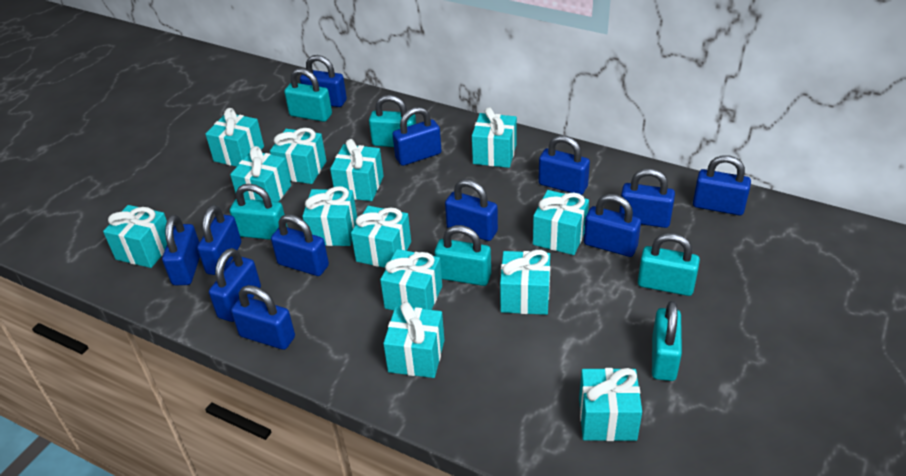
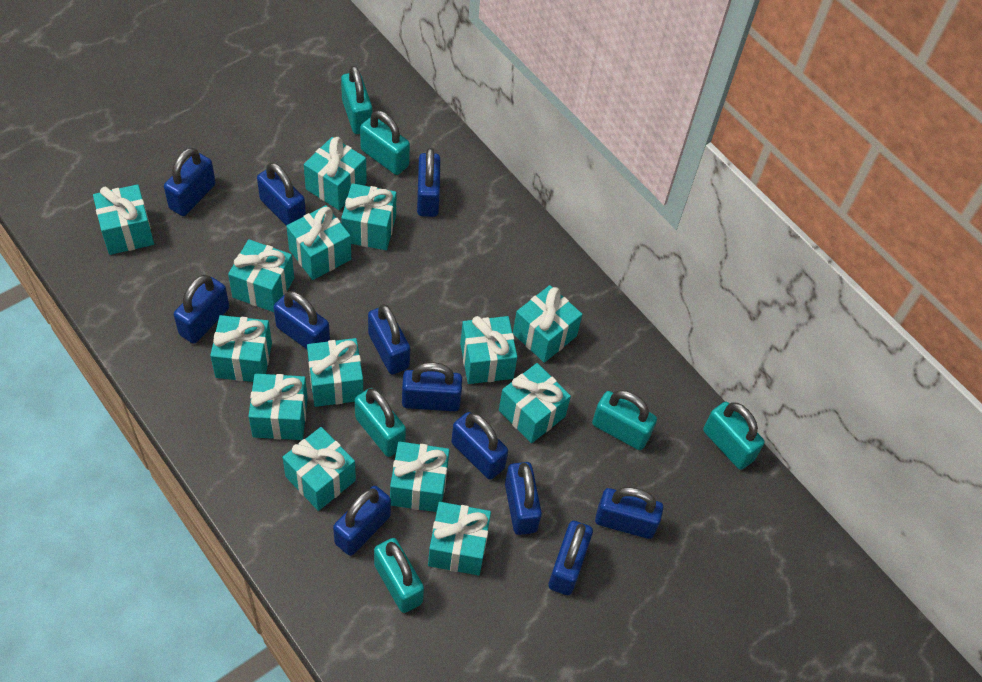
turquoise gift: 13 -> 14

